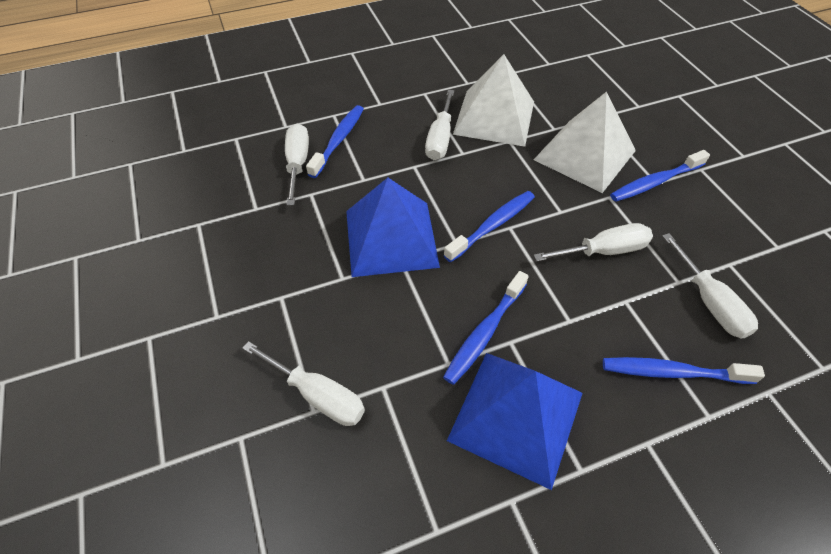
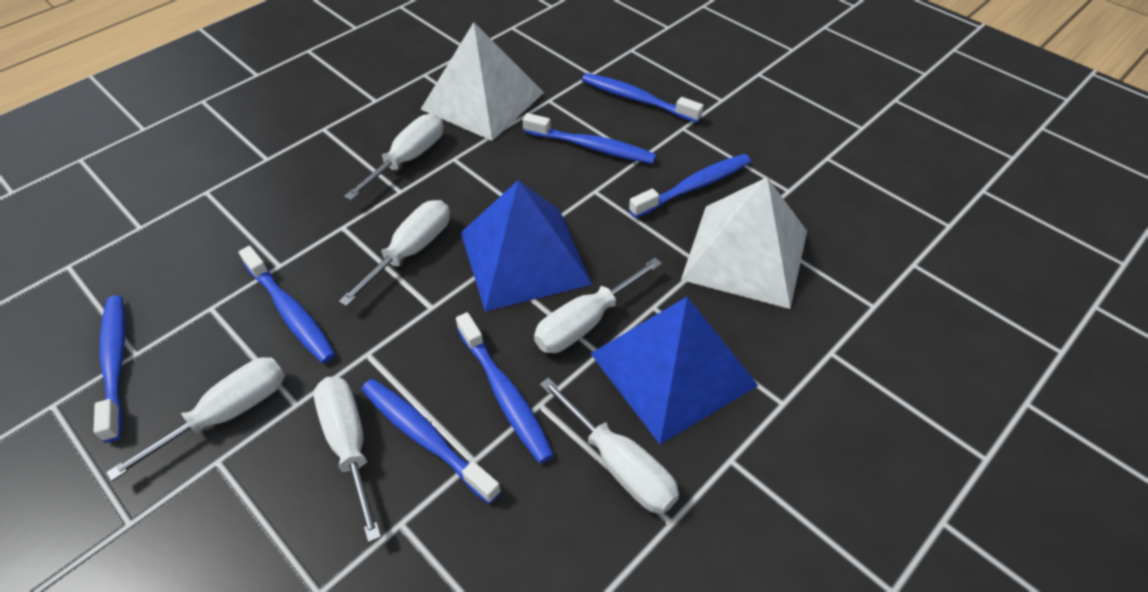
blue toothbrush: 5 -> 7
white screwdriver: 5 -> 6

